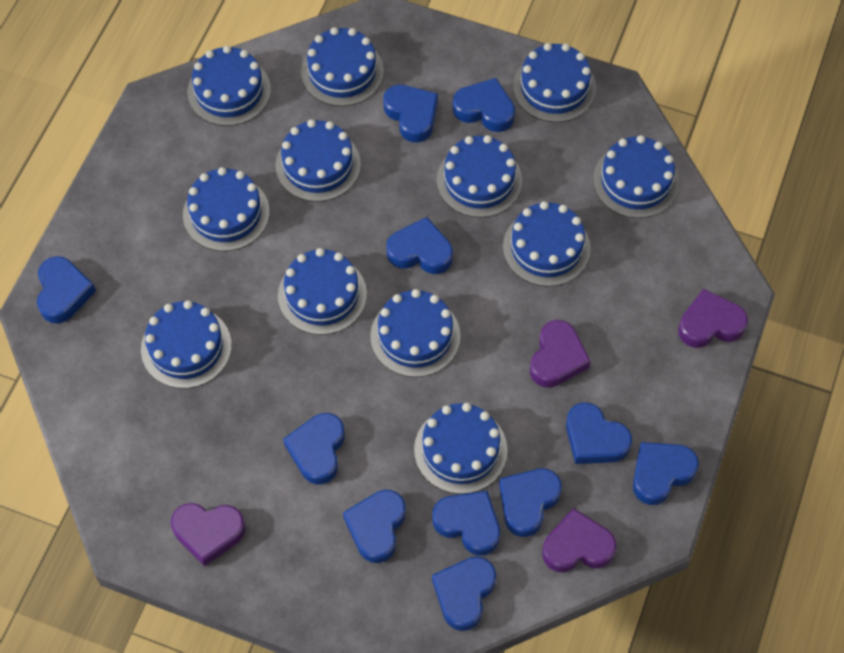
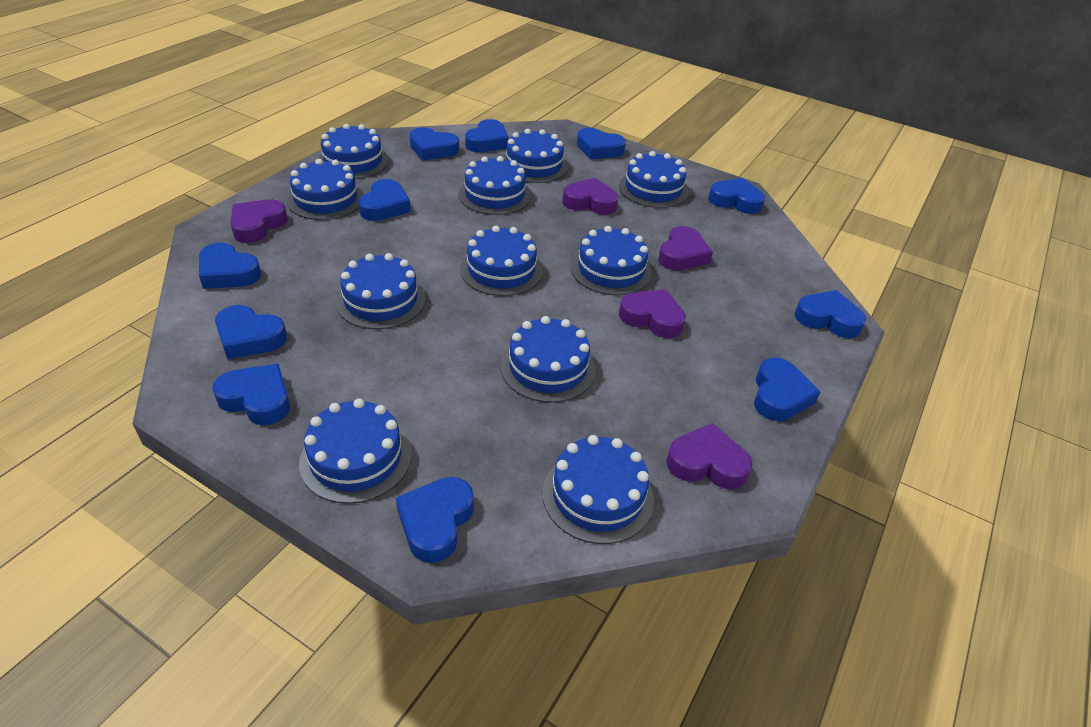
blue cake: 12 -> 11
purple heart: 4 -> 5

